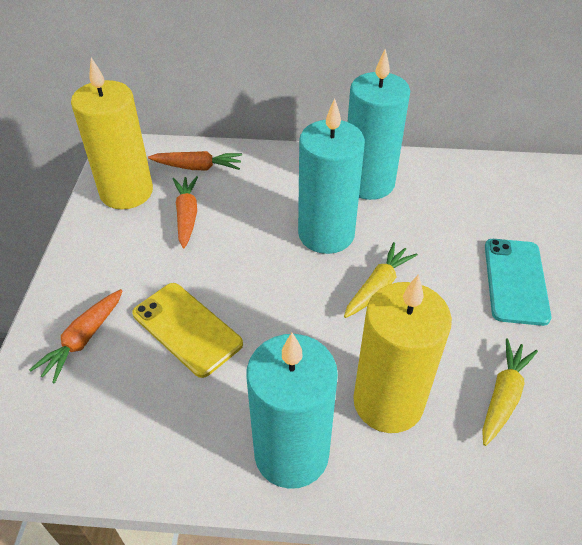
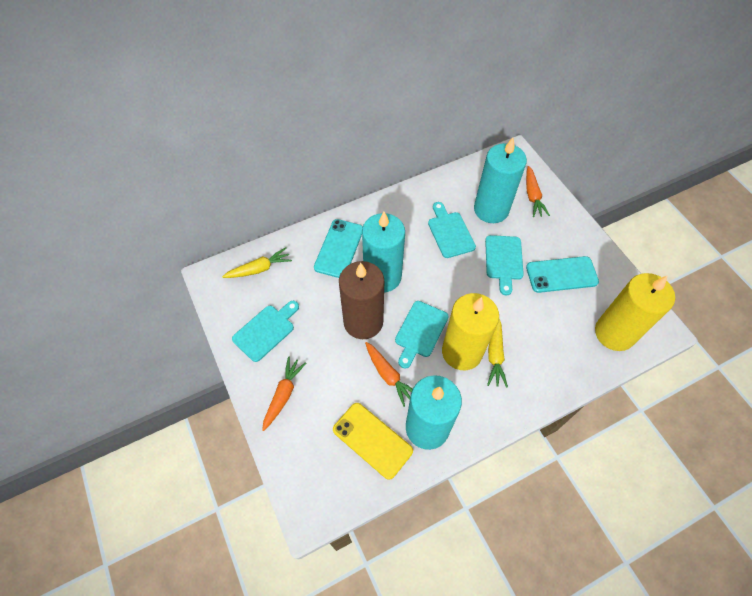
brown candle: 0 -> 1
turquoise cutting board: 0 -> 4
turquoise phone: 1 -> 2

